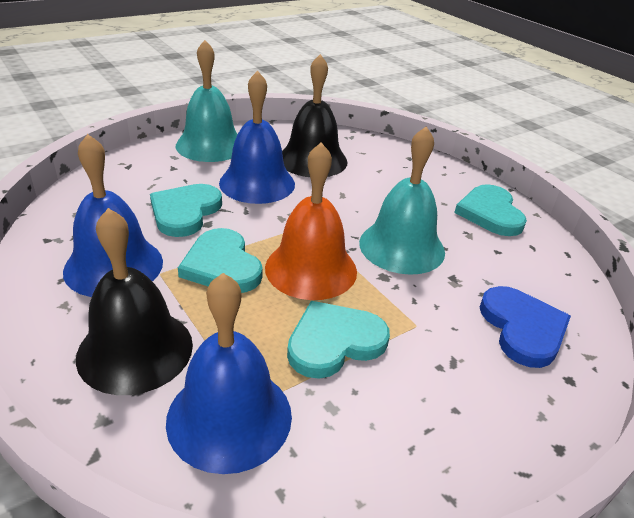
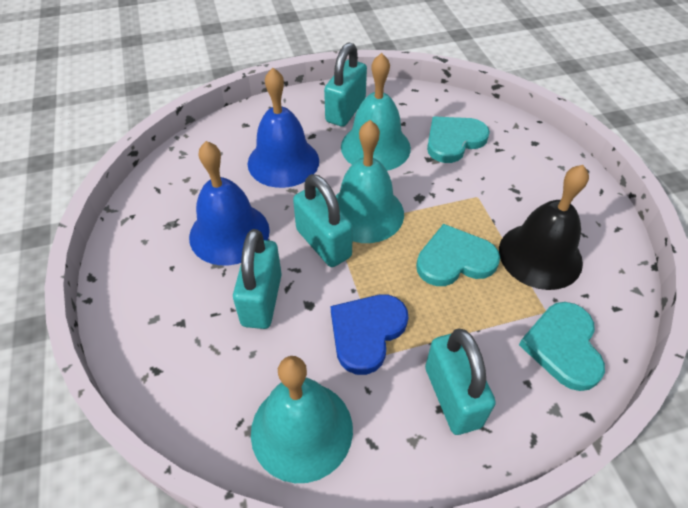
black bell: 2 -> 1
blue bell: 3 -> 2
orange bell: 1 -> 0
turquoise bell: 2 -> 3
turquoise heart: 4 -> 3
turquoise padlock: 0 -> 4

